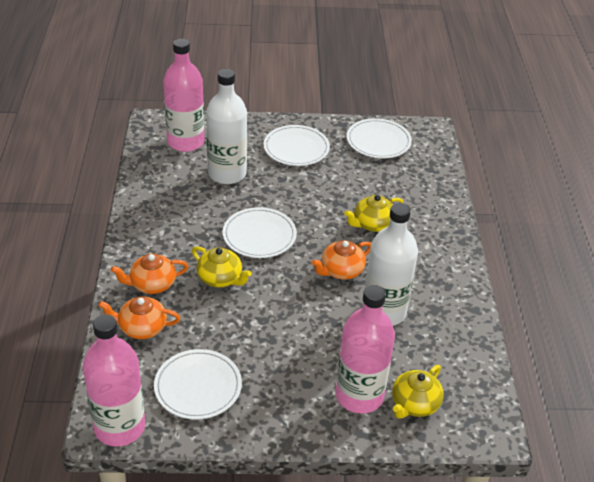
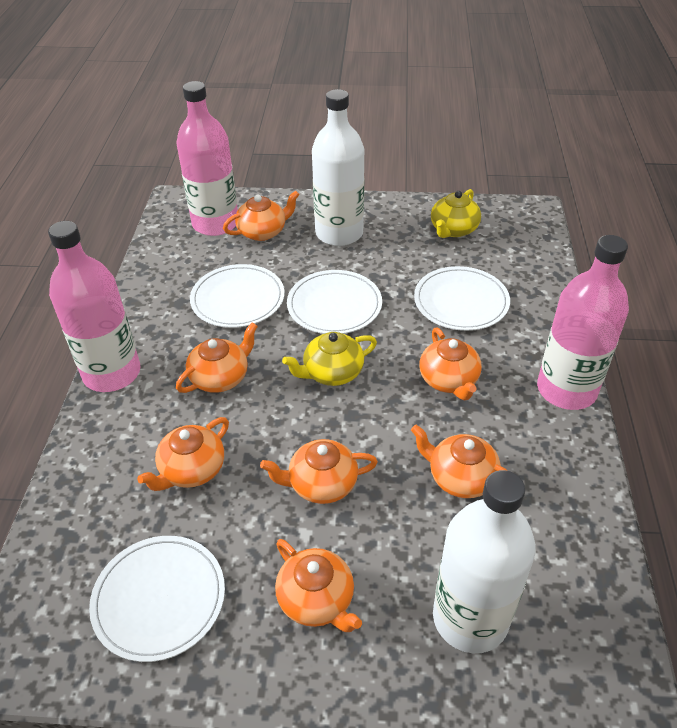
orange teapot: 3 -> 7
yellow teapot: 3 -> 2

